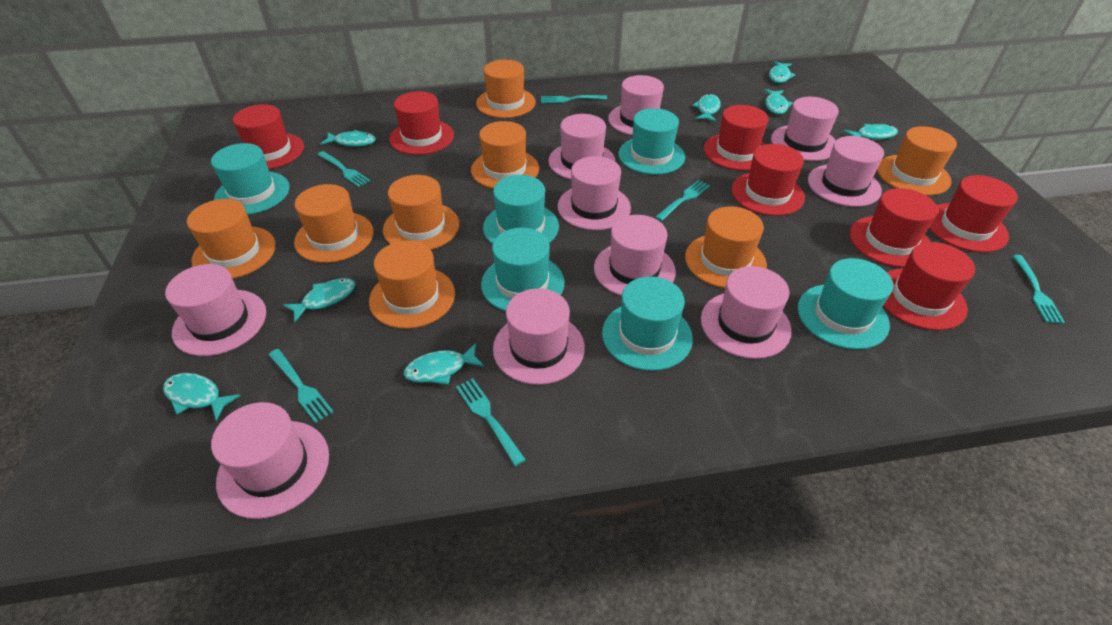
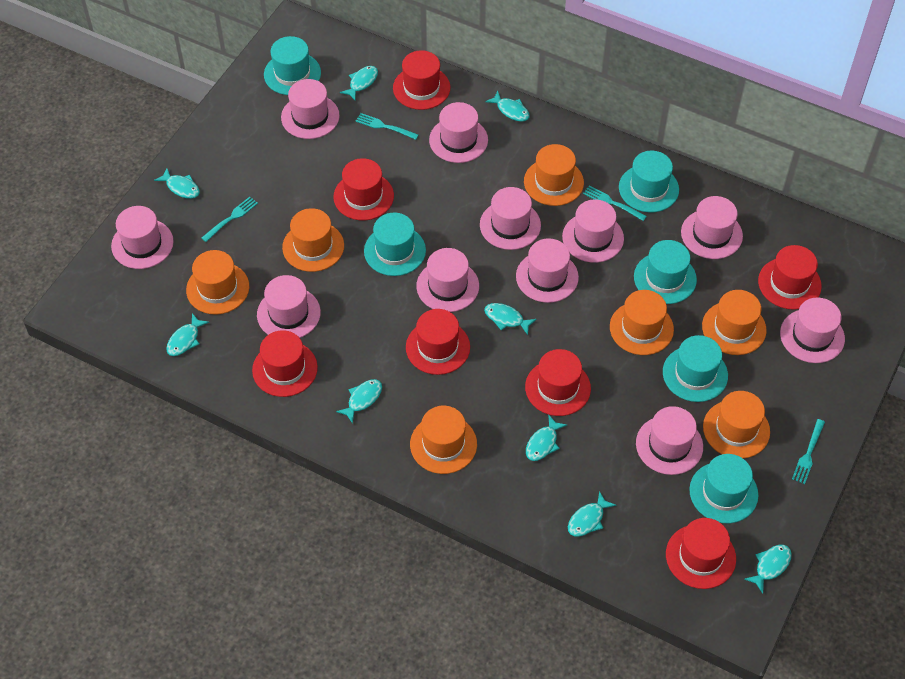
orange hat: 8 -> 7
pink hat: 10 -> 11
turquoise fish: 8 -> 9
turquoise fork: 6 -> 4

